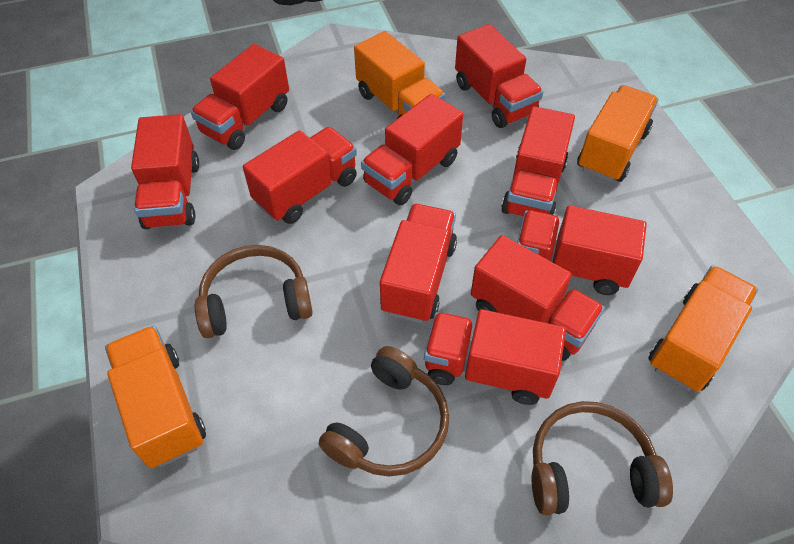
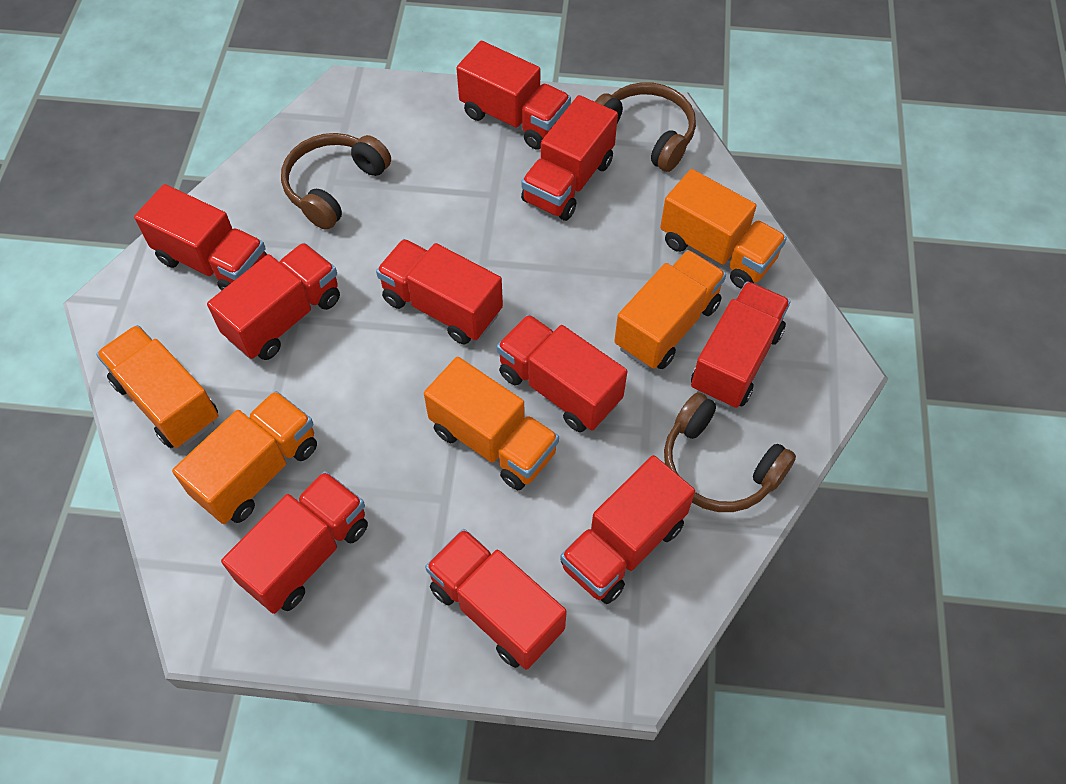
orange truck: 4 -> 5

